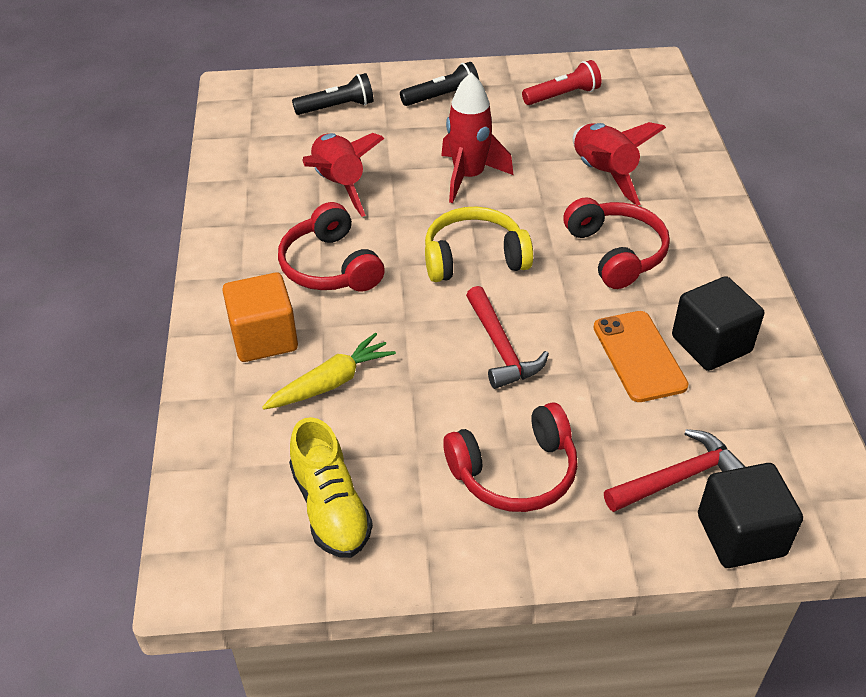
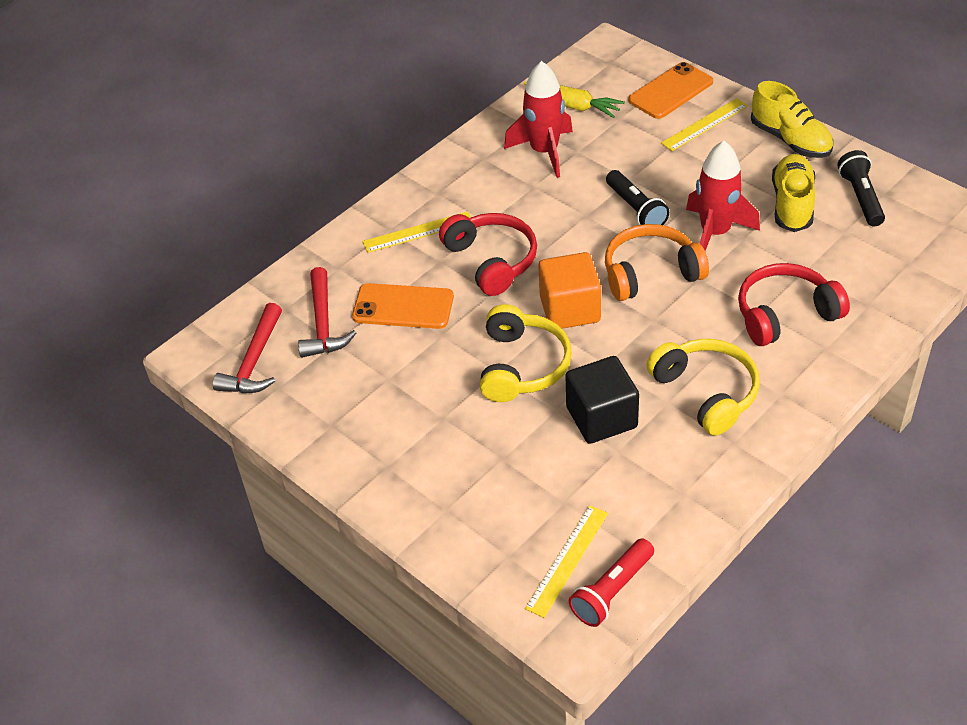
black cube: 2 -> 1
orange headphones: 0 -> 1
orange phone: 1 -> 2
red headphones: 3 -> 2
red rocket: 3 -> 2
yellow headphones: 1 -> 2
yellow ruler: 0 -> 3
yellow shoe: 1 -> 2

